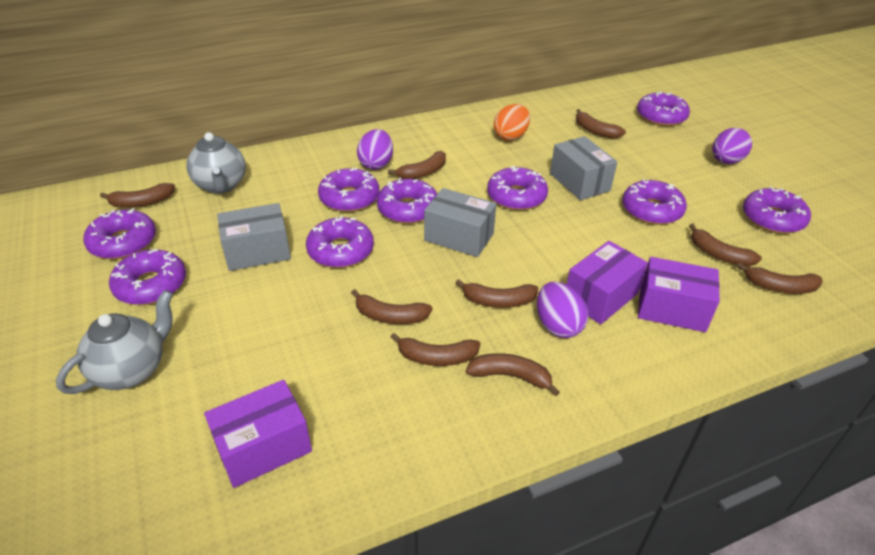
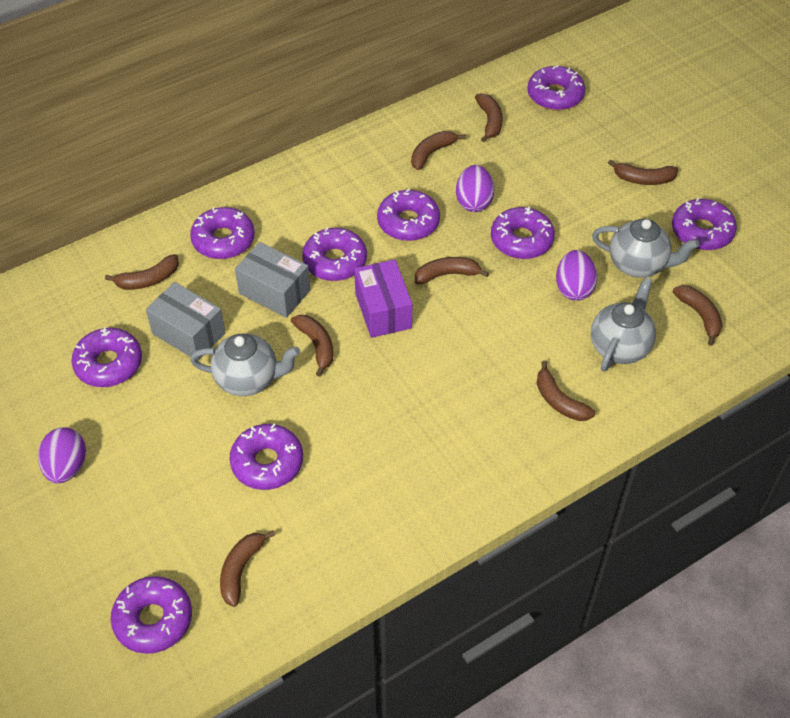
grey box: 3 -> 2
grey teapot: 2 -> 3
orange egg: 1 -> 0
purple box: 3 -> 1

